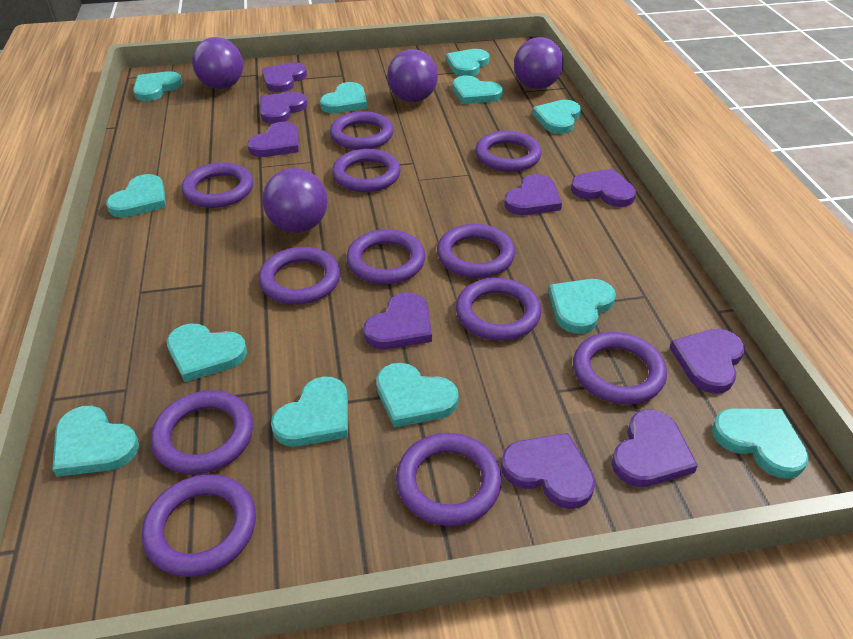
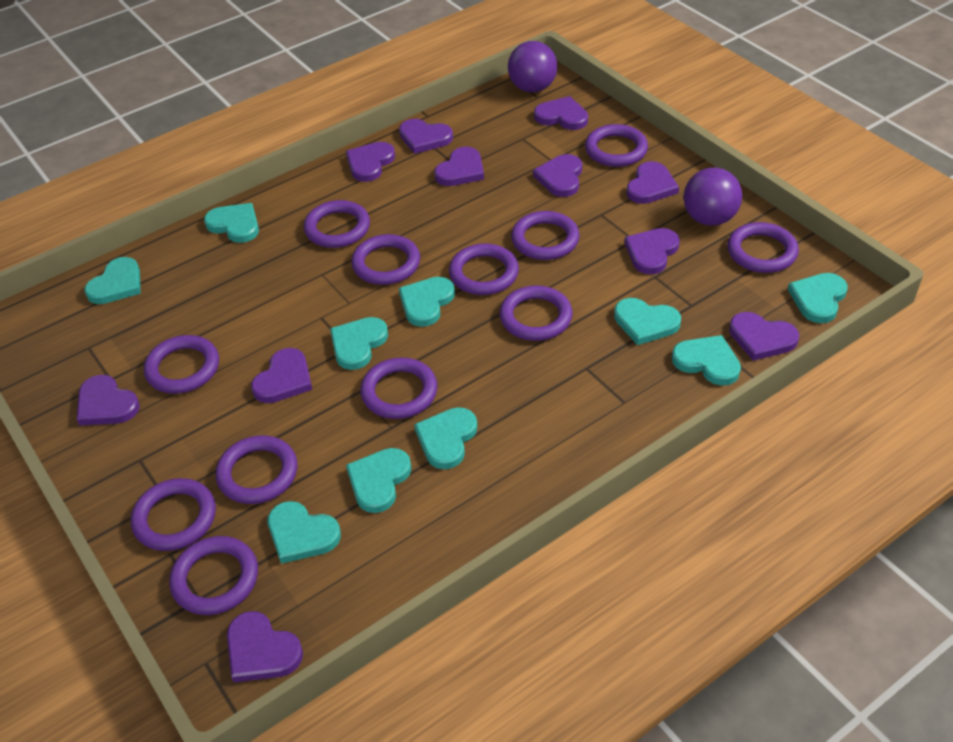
purple ball: 4 -> 2
purple heart: 9 -> 11
turquoise heart: 12 -> 10

